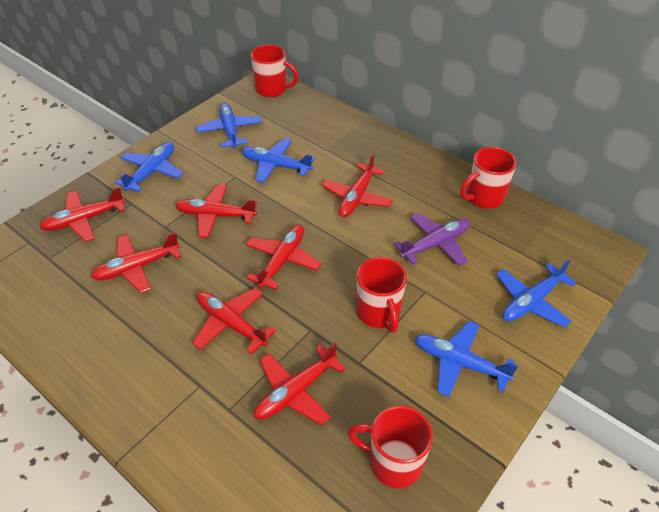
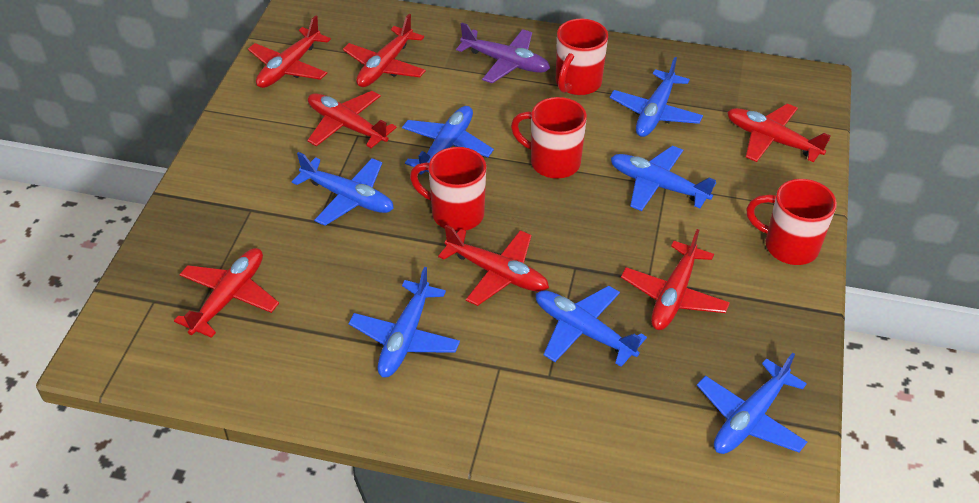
blue plane: 5 -> 7

